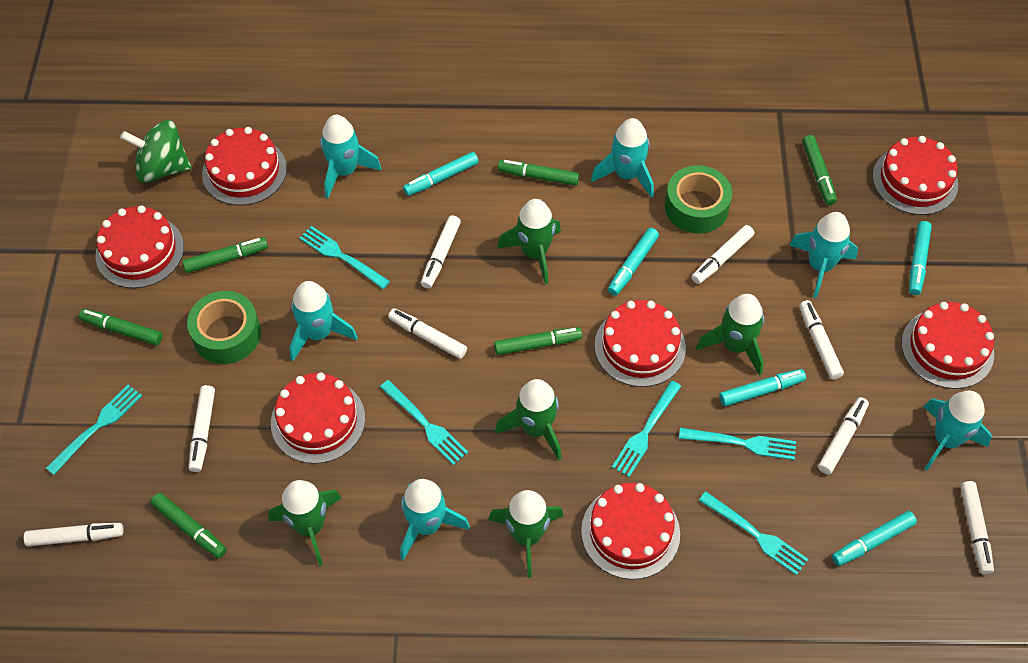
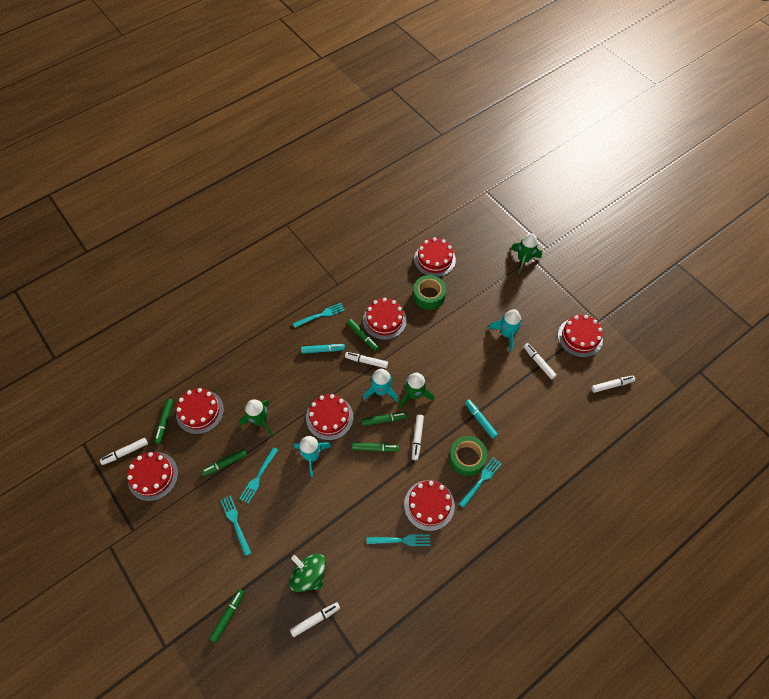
green rocket: 5 -> 3
turquoise fork: 6 -> 5
turquoise marker: 5 -> 2
turquoise rocket: 6 -> 3
white marker: 8 -> 6

